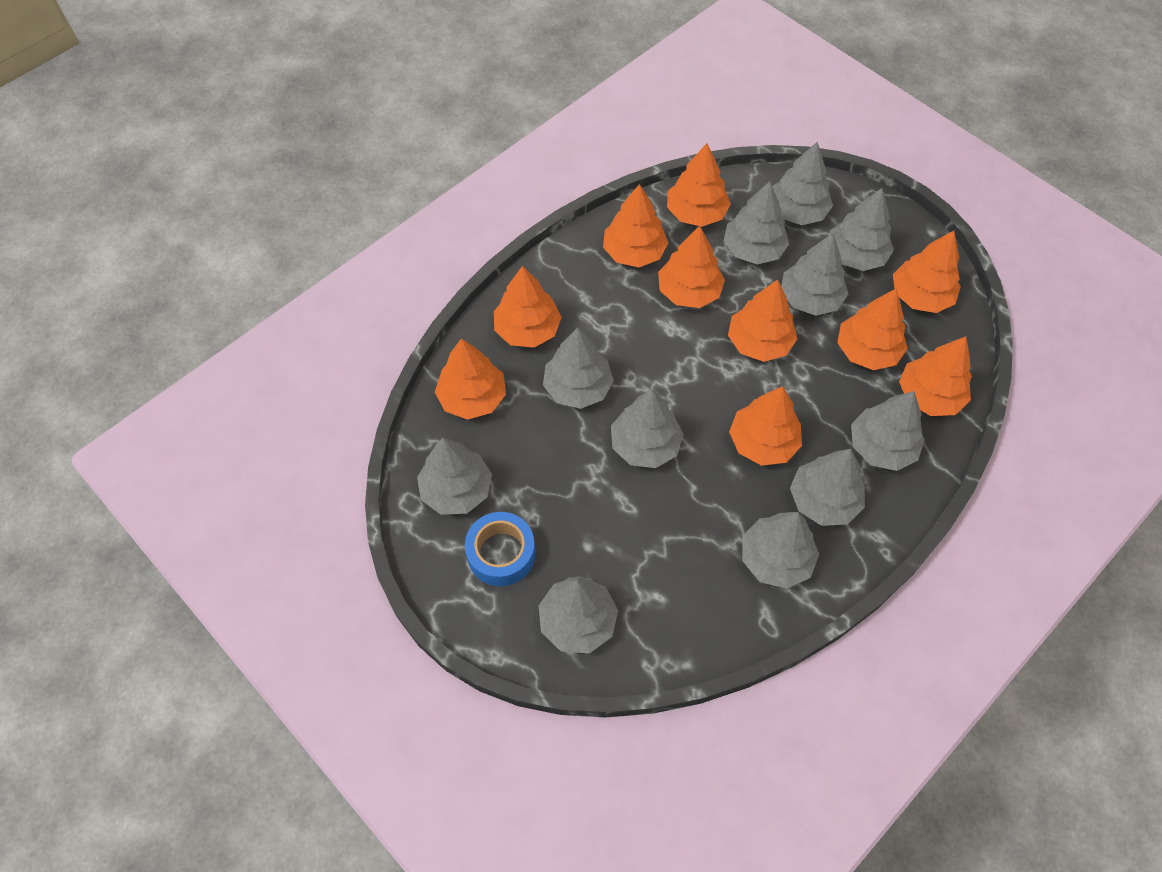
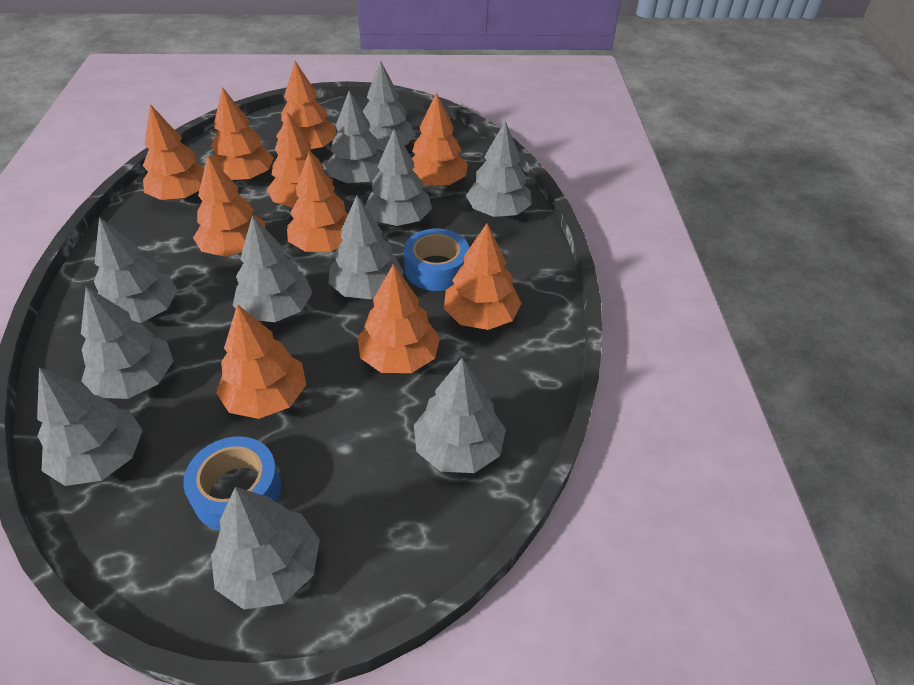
blue tape: 1 -> 2

